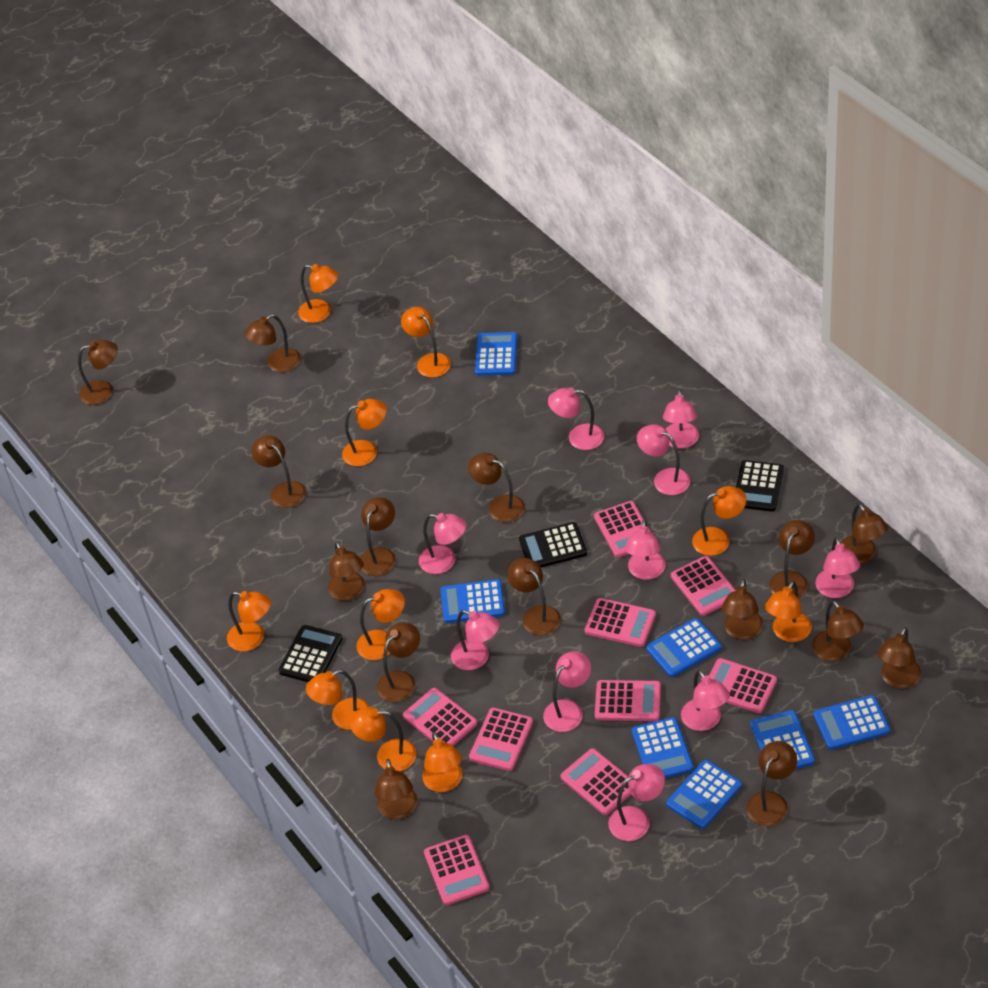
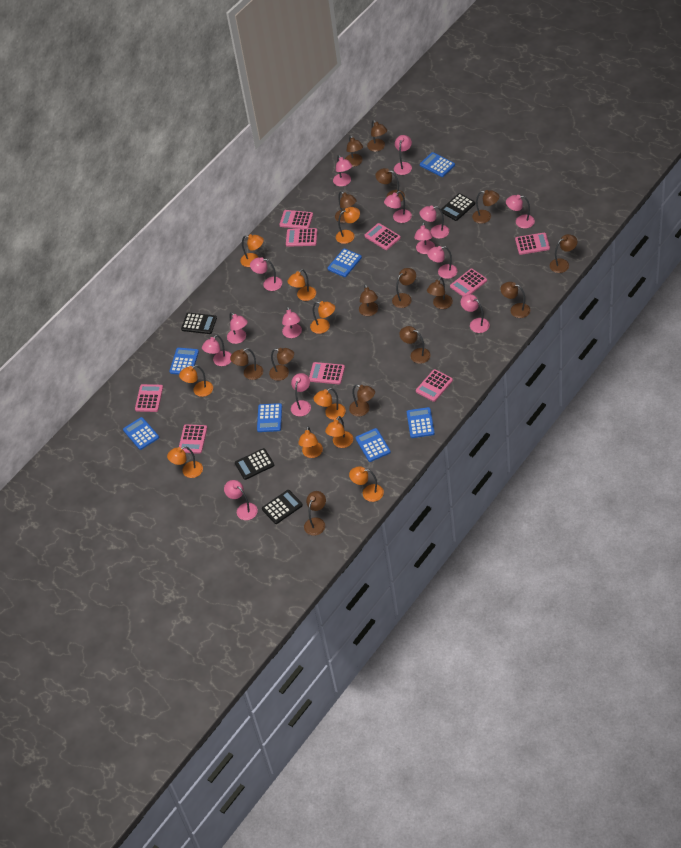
black calculator: 3 -> 4
pink lamp: 10 -> 14

